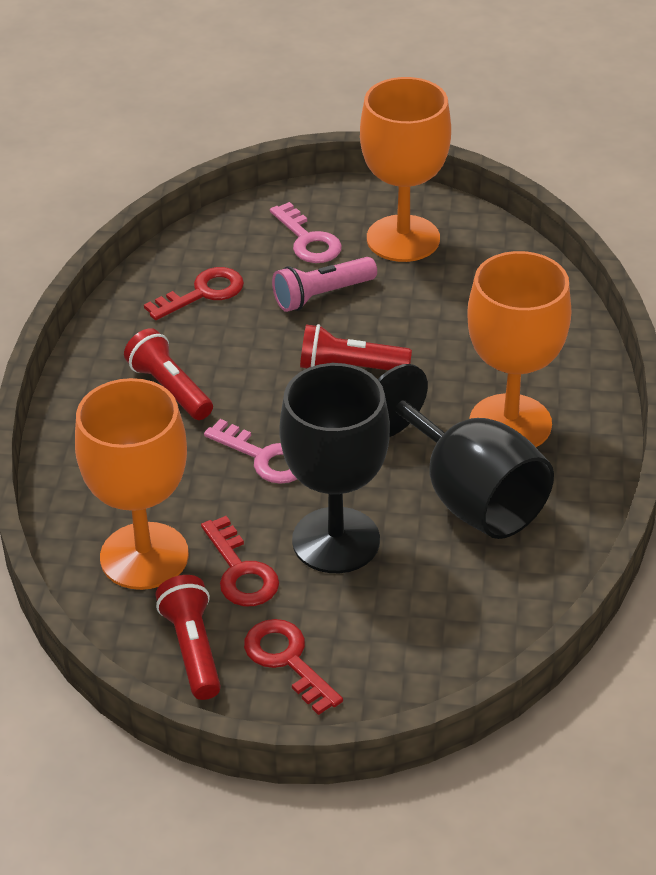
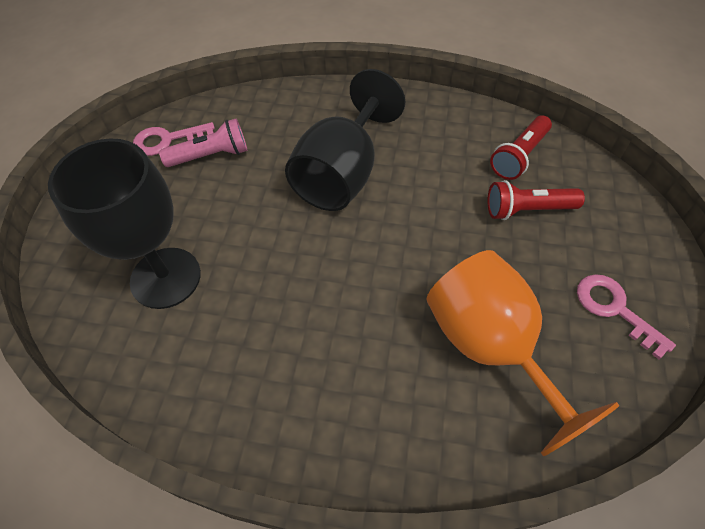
orange goblet: 3 -> 1
red flashlight: 3 -> 2
red key: 3 -> 0

